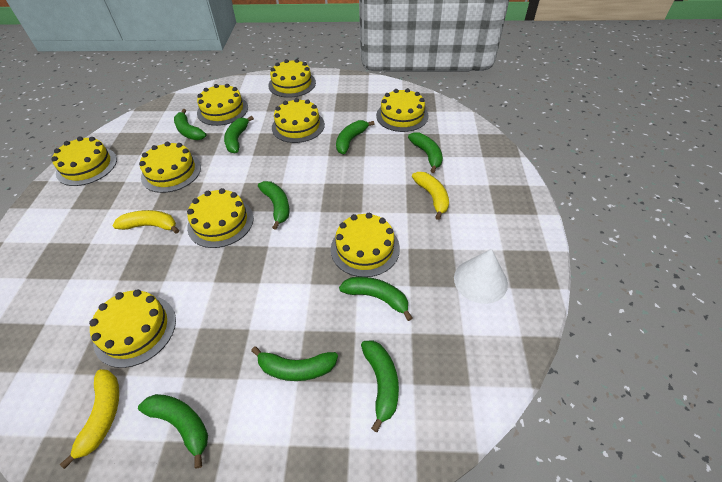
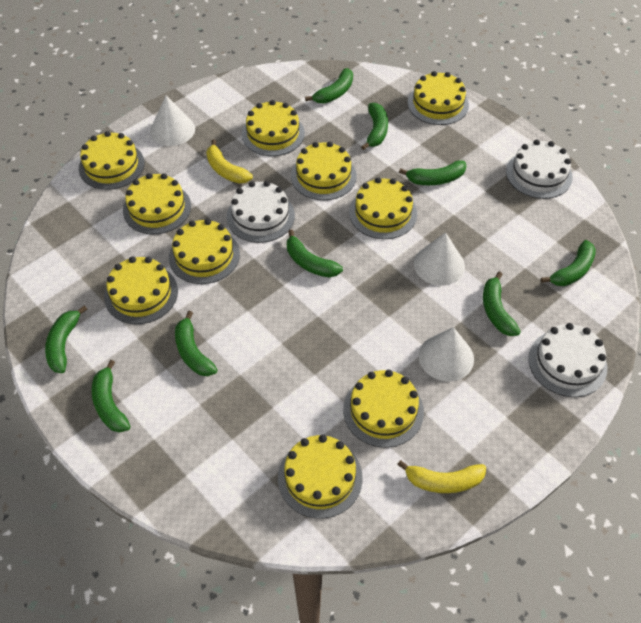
white cake: 0 -> 3
white cone: 1 -> 3
yellow banana: 3 -> 2
yellow cake: 9 -> 10

